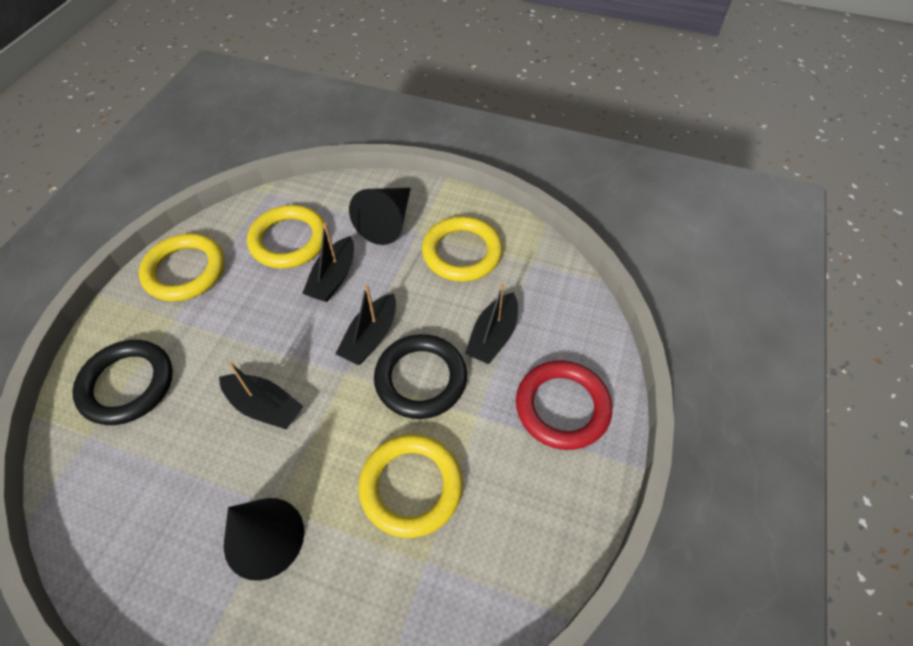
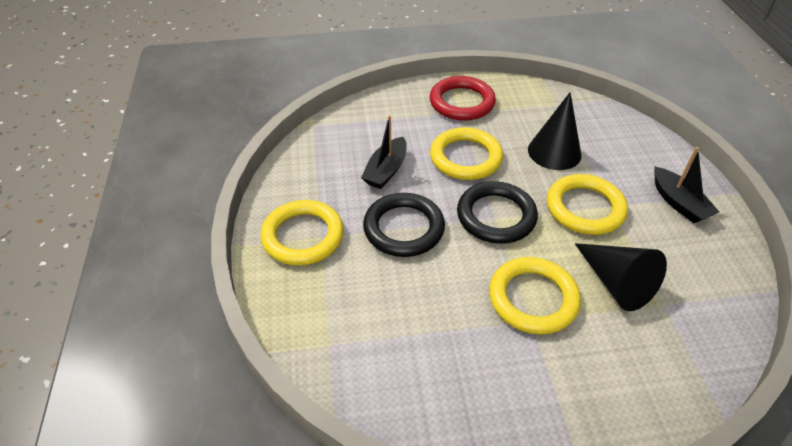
black boat: 4 -> 2

